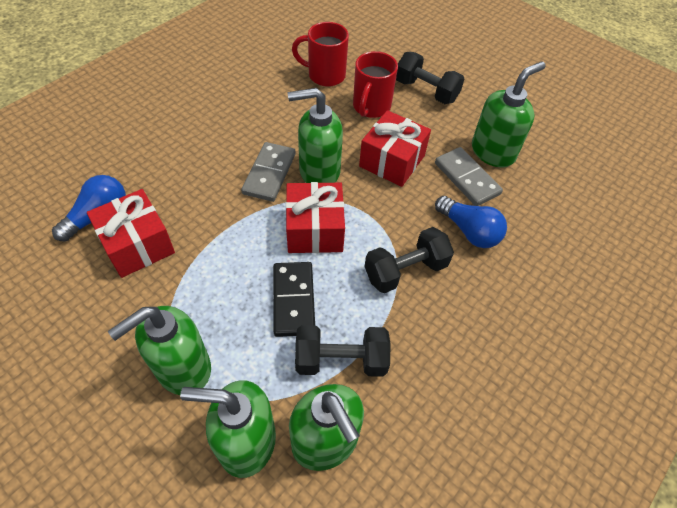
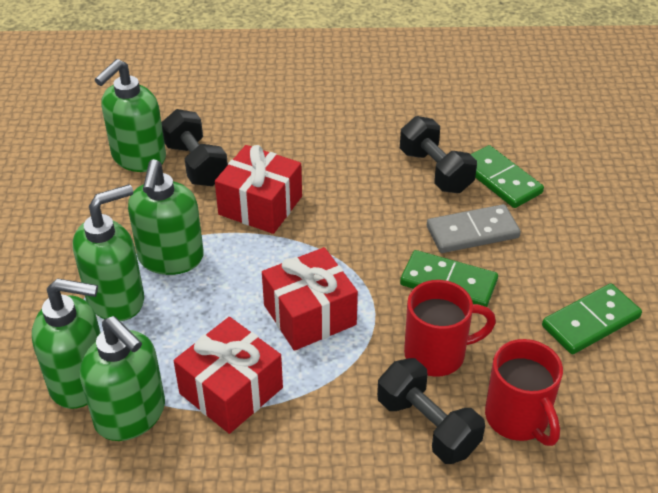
black domino: 1 -> 0
blue light bulb: 2 -> 0
green domino: 0 -> 3
grey domino: 2 -> 1

